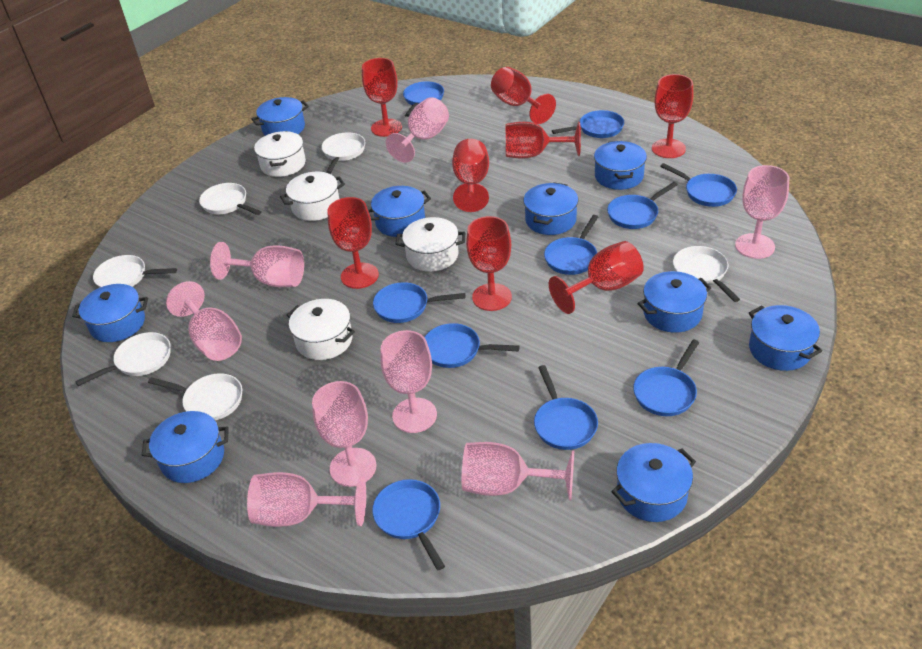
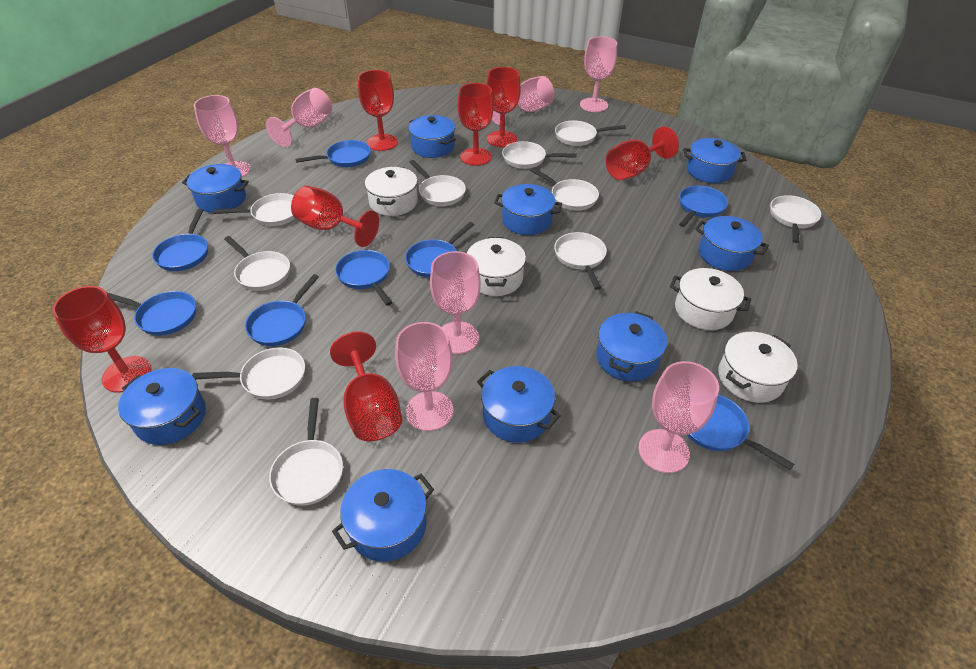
blue pan: 10 -> 8
pink goblet: 8 -> 7
red goblet: 8 -> 7
white pan: 6 -> 10

